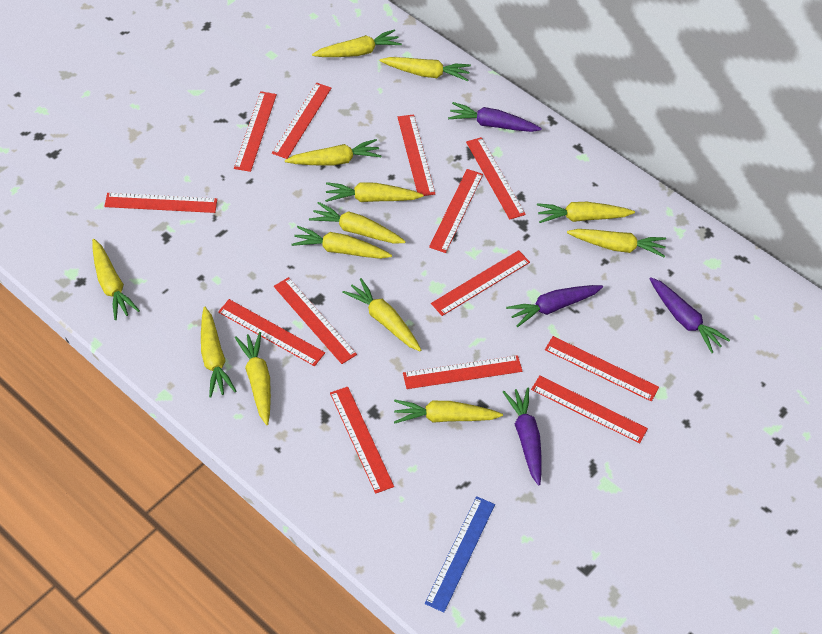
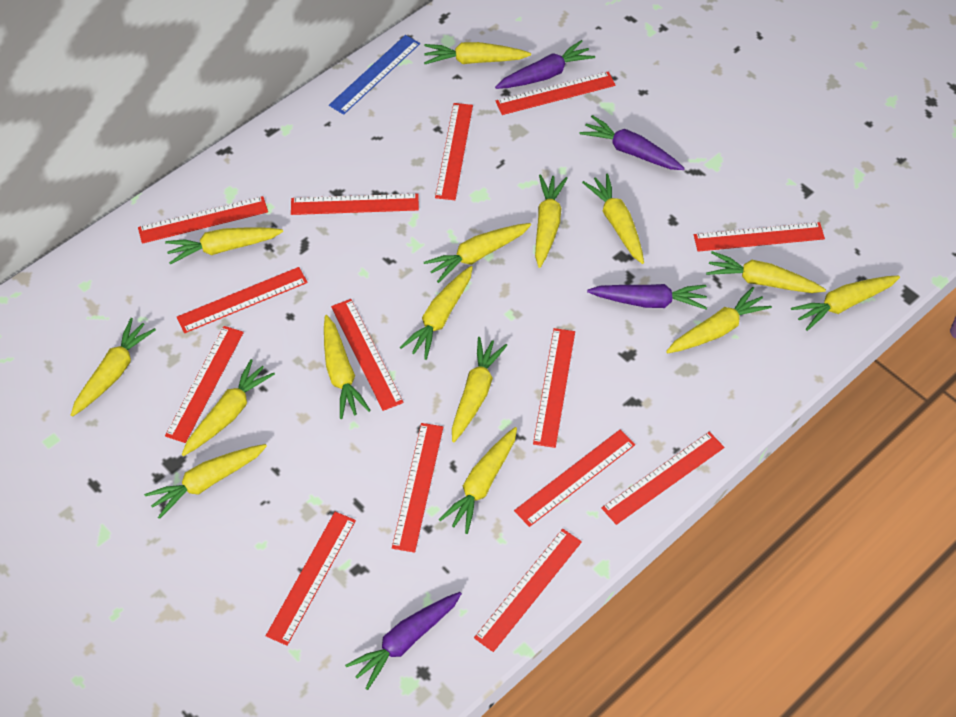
red ruler: 13 -> 14
yellow carrot: 13 -> 15

